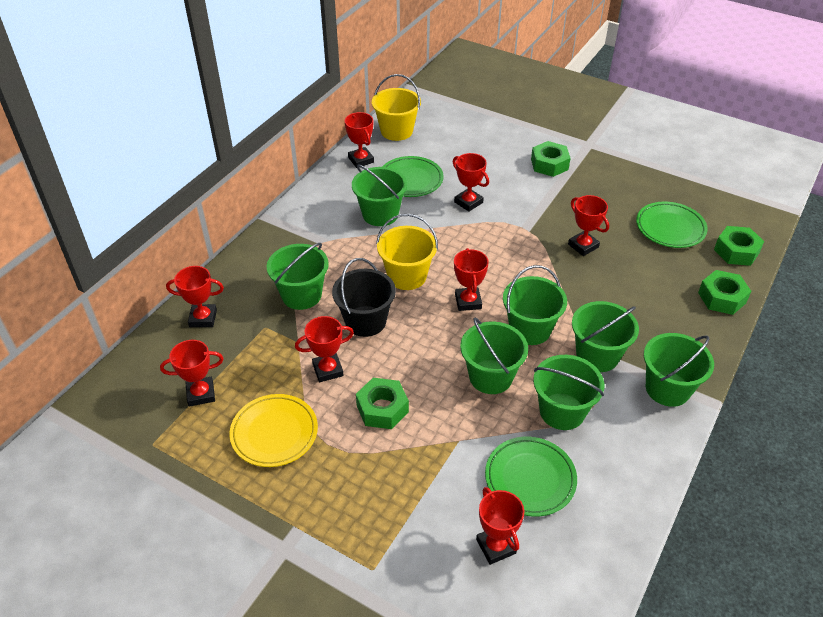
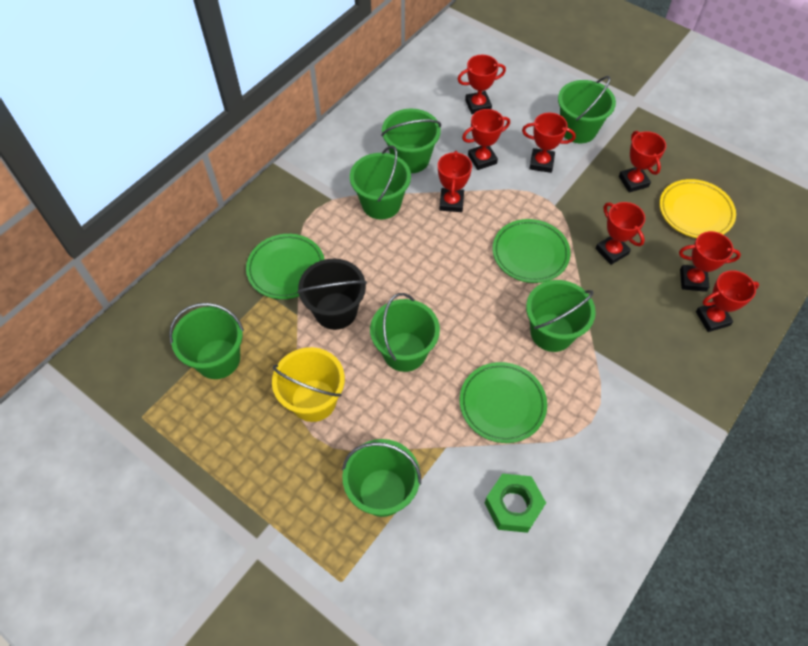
green nut: 4 -> 1
yellow bucket: 2 -> 1

